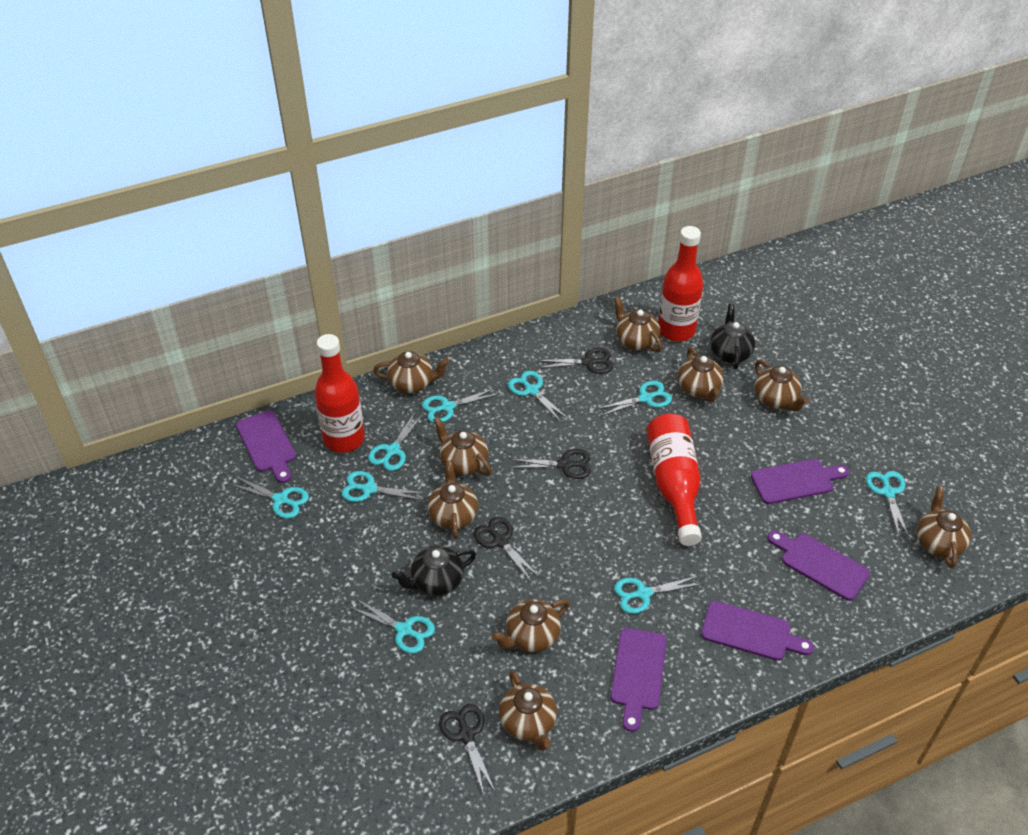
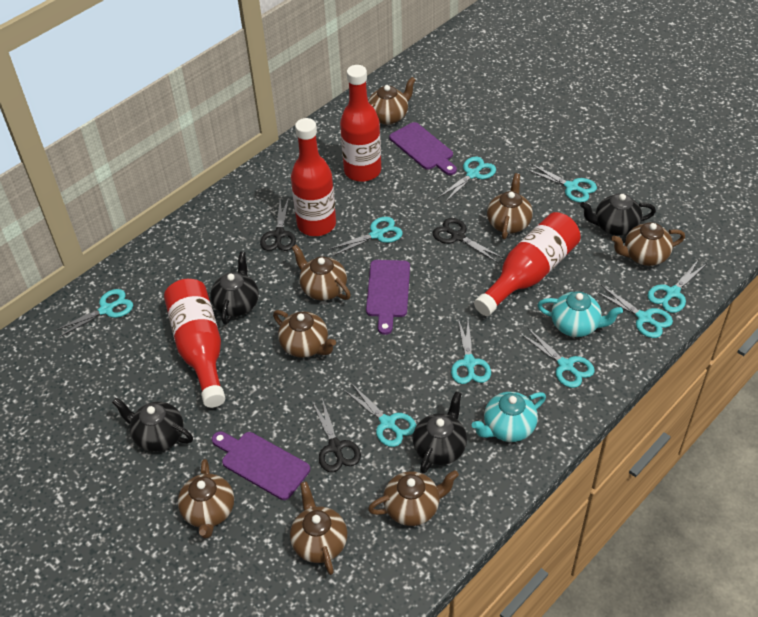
black scissors: 4 -> 3
black teapot: 2 -> 4
brown teapot: 9 -> 8
purple cutting board: 5 -> 3
red bottle: 3 -> 4
turquoise teapot: 0 -> 2

